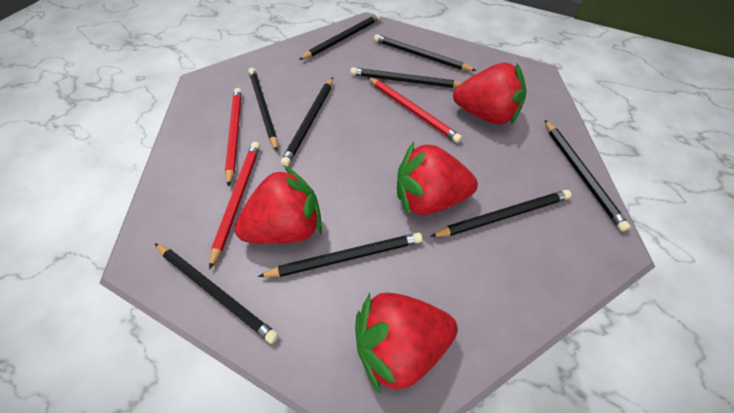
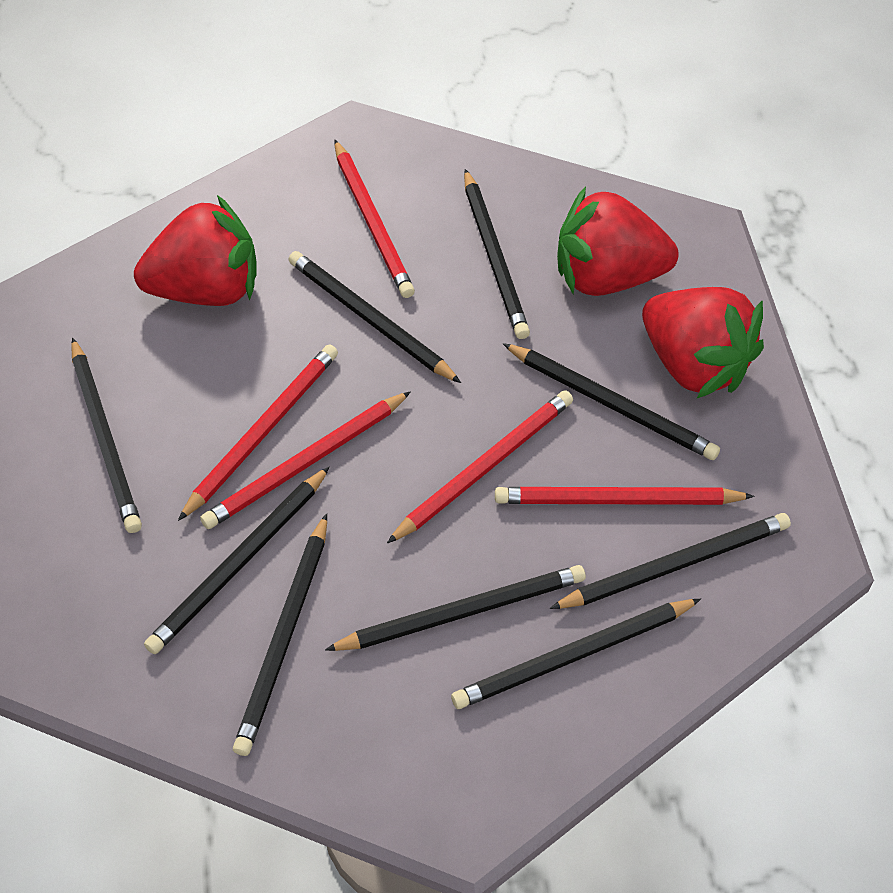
red pencil: 3 -> 5
red strawberry: 4 -> 3

